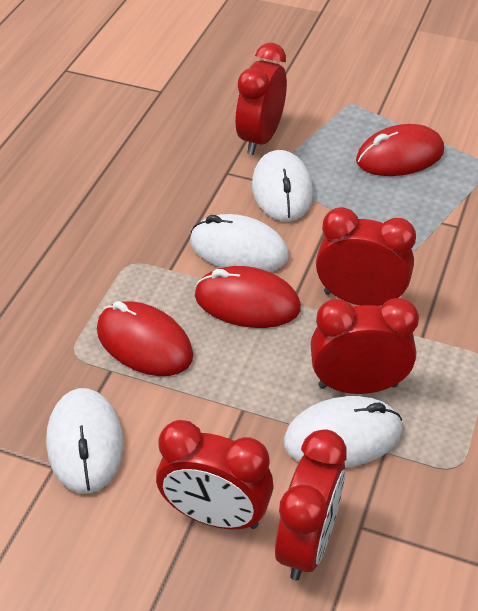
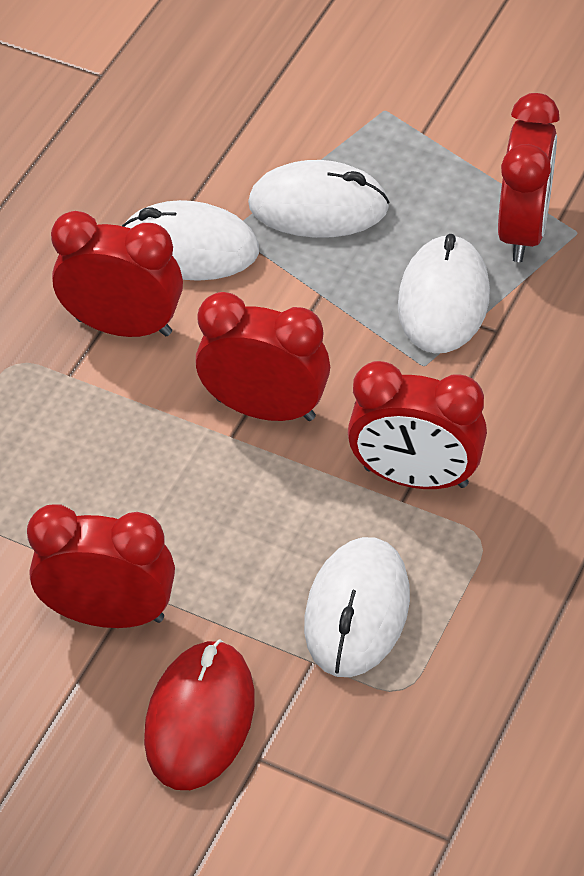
red mouse: 3 -> 1

